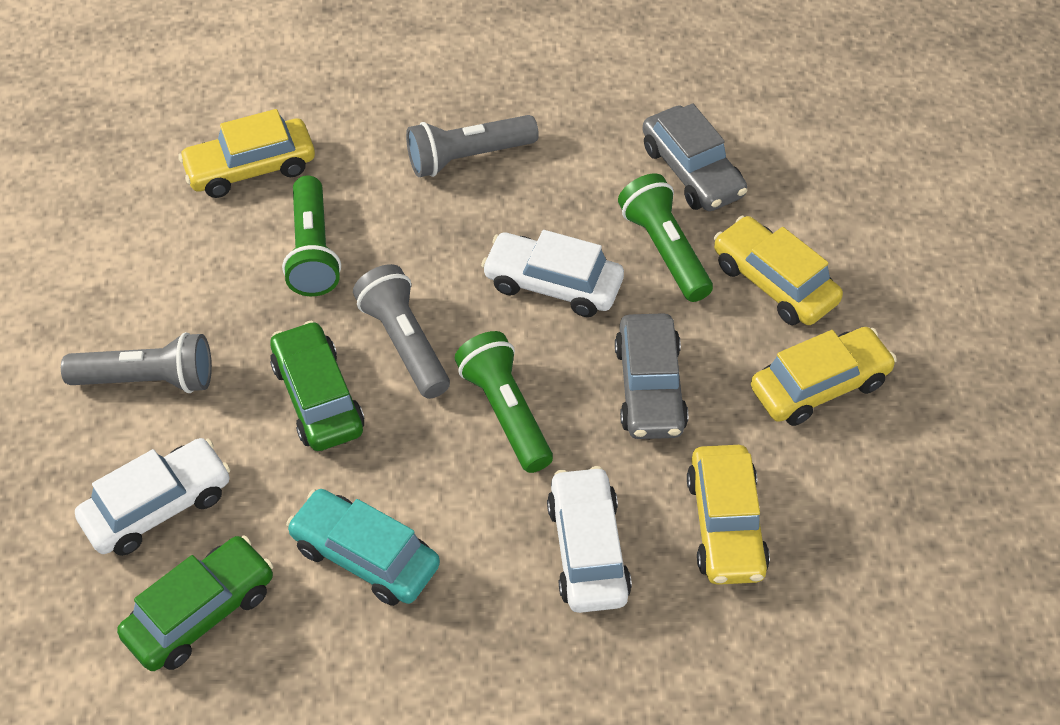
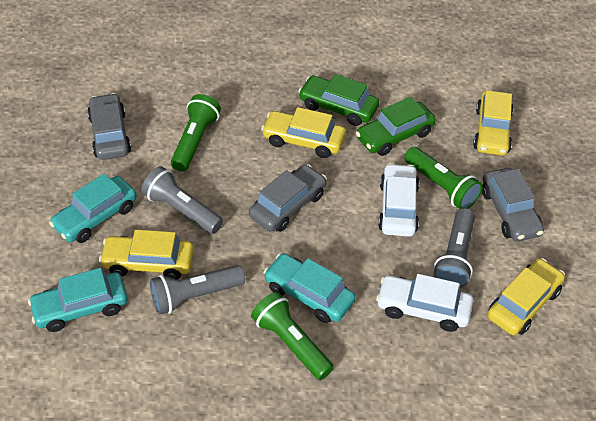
grey car: 2 -> 3
turquoise car: 1 -> 3
white car: 3 -> 2

